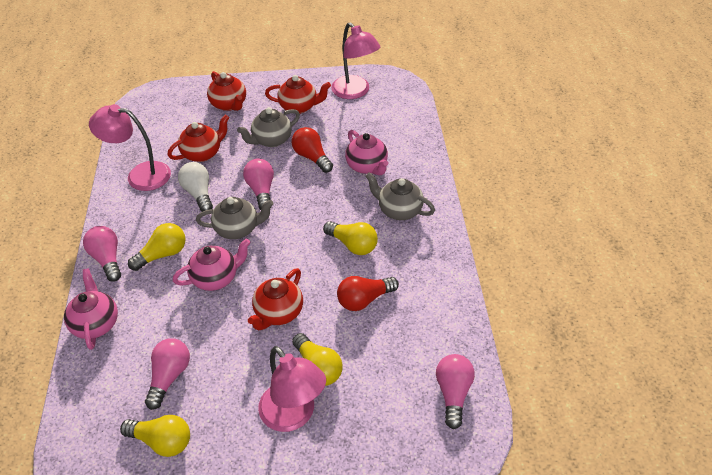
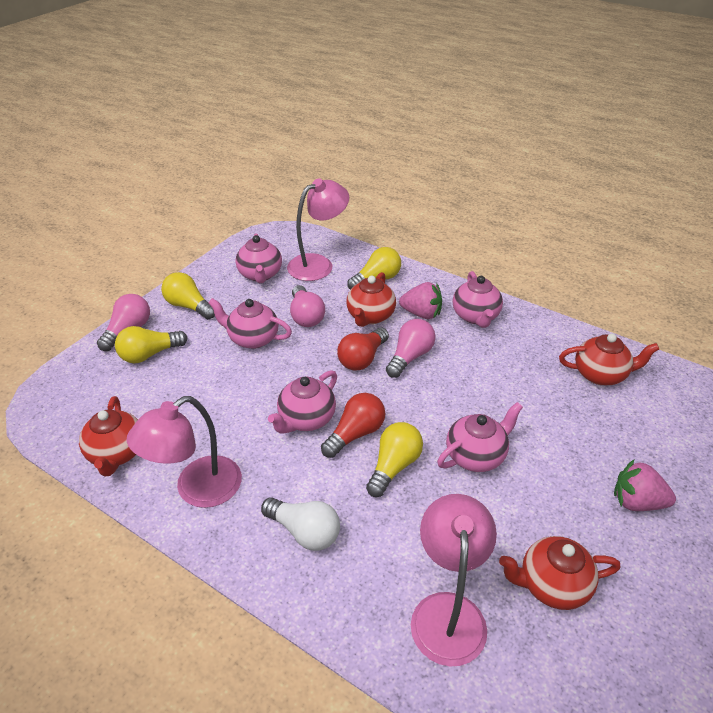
grey teapot: 3 -> 0
pink light bulb: 4 -> 3
pink strawberry: 0 -> 2
pink teapot: 3 -> 5

